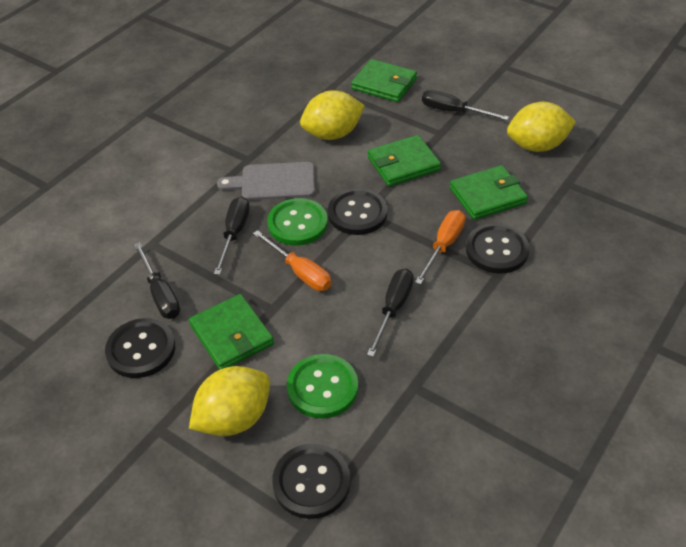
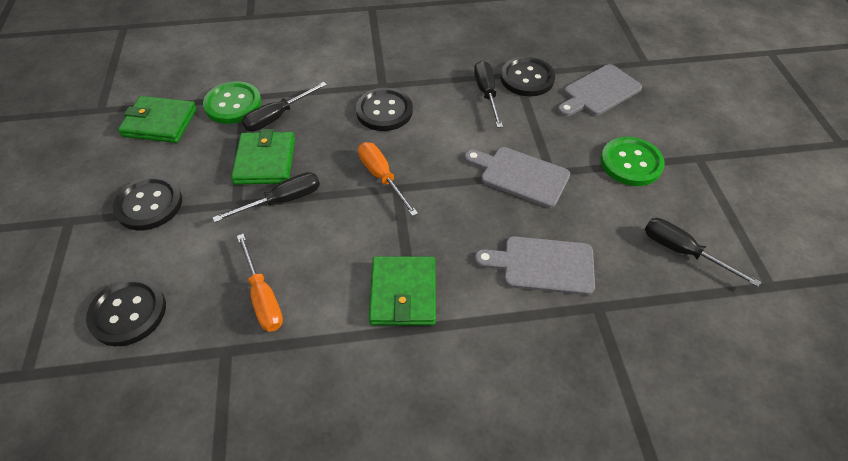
green wallet: 4 -> 3
grey cutting board: 1 -> 3
yellow lemon: 3 -> 0

